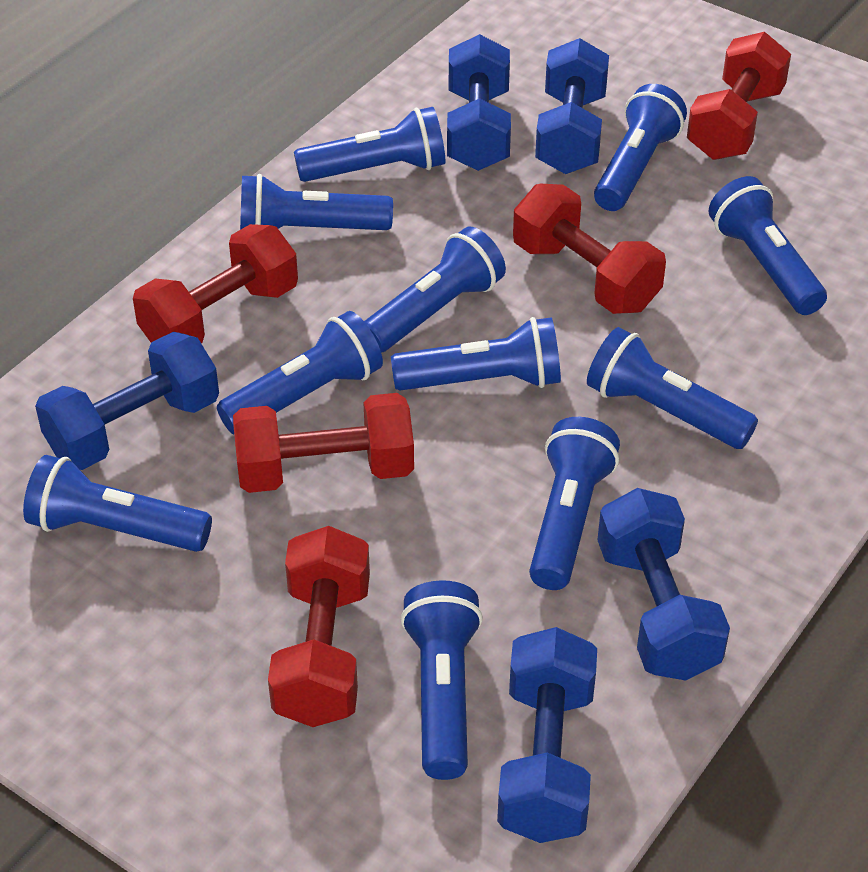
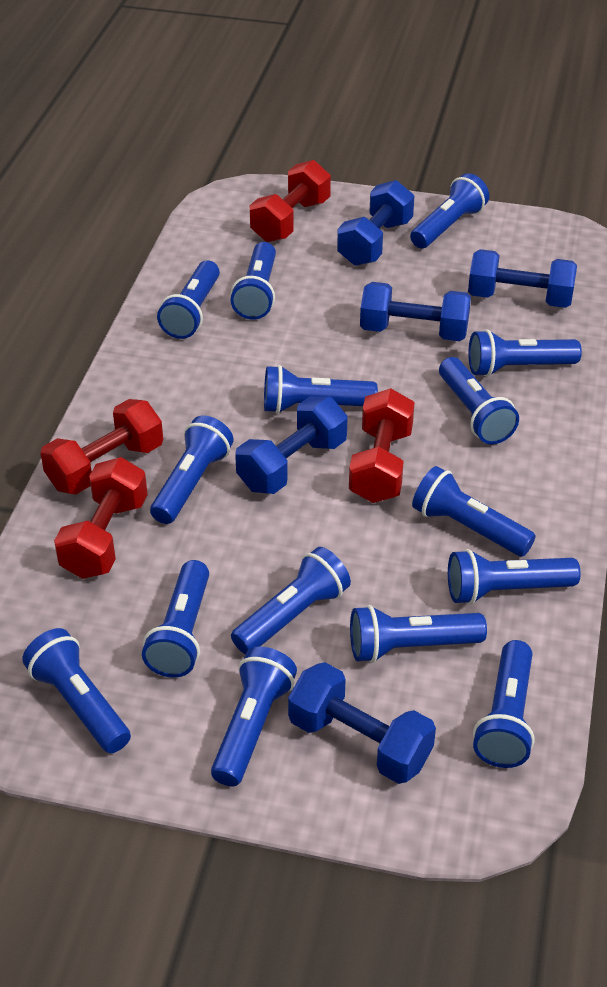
blue flashlight: 11 -> 15
red dumbbell: 5 -> 4

